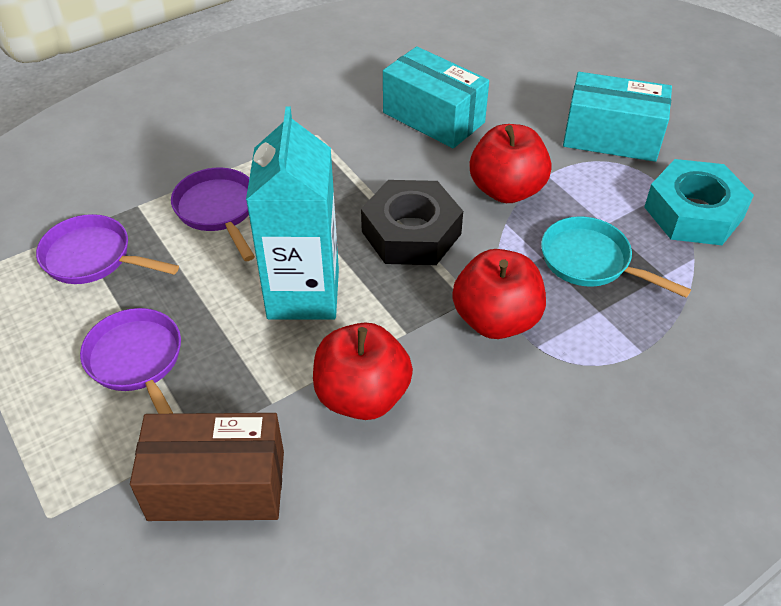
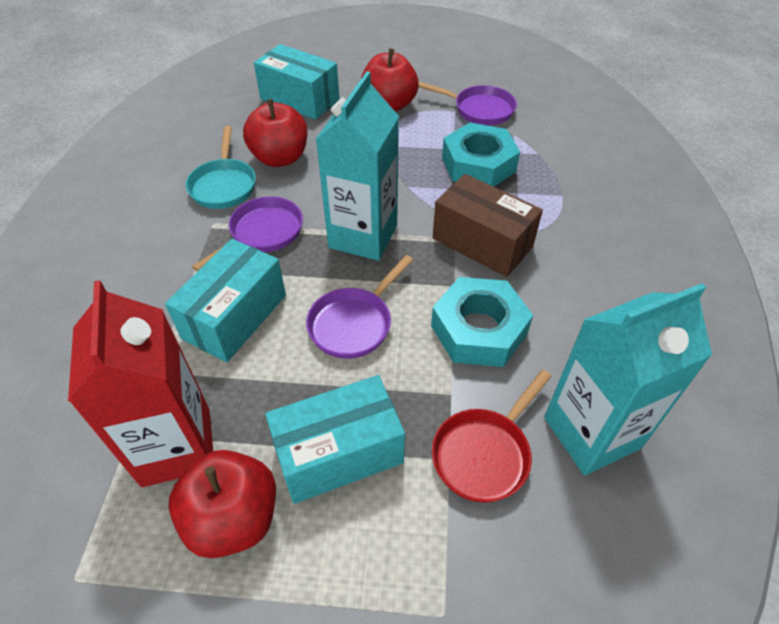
black nut: 1 -> 0
red carton: 0 -> 1
red pan: 0 -> 1
turquoise box: 2 -> 3
turquoise carton: 1 -> 2
turquoise nut: 1 -> 2

